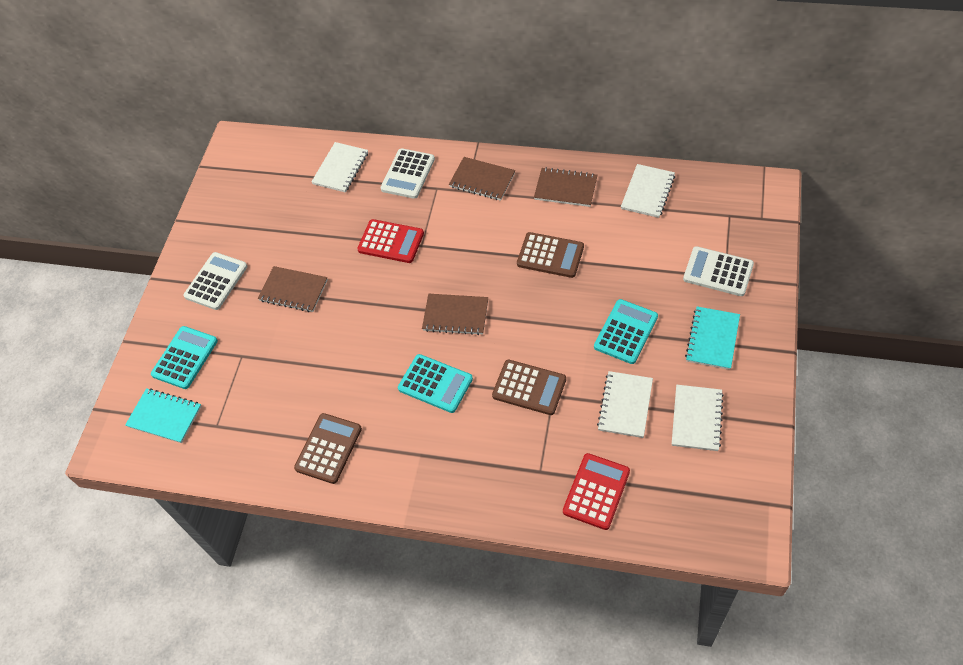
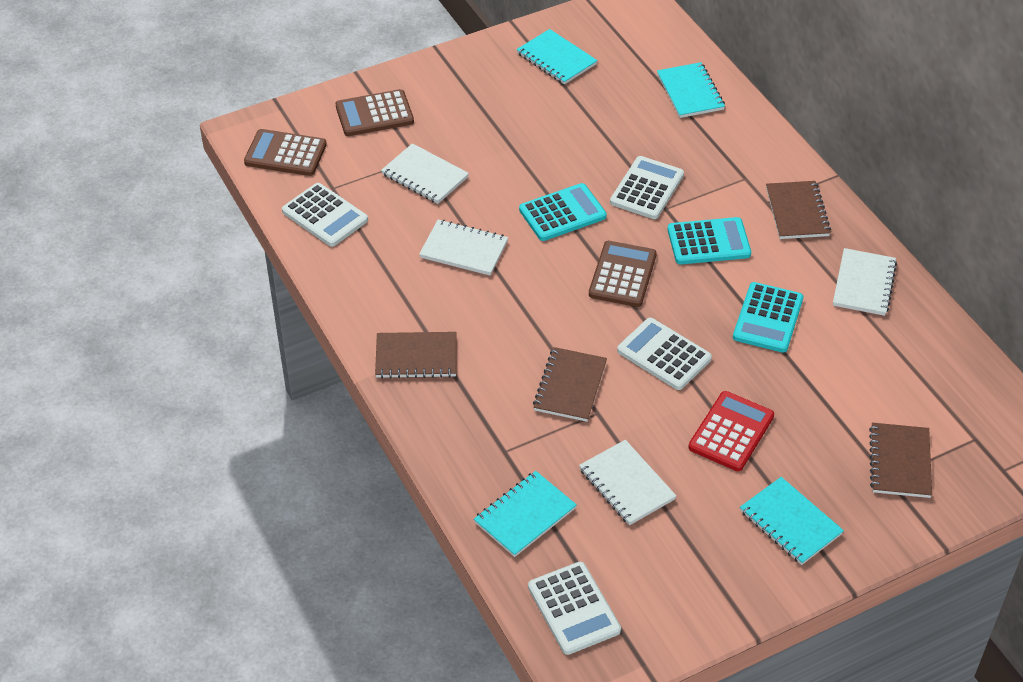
red calculator: 2 -> 1
turquoise notebook: 2 -> 4
white calculator: 3 -> 4

